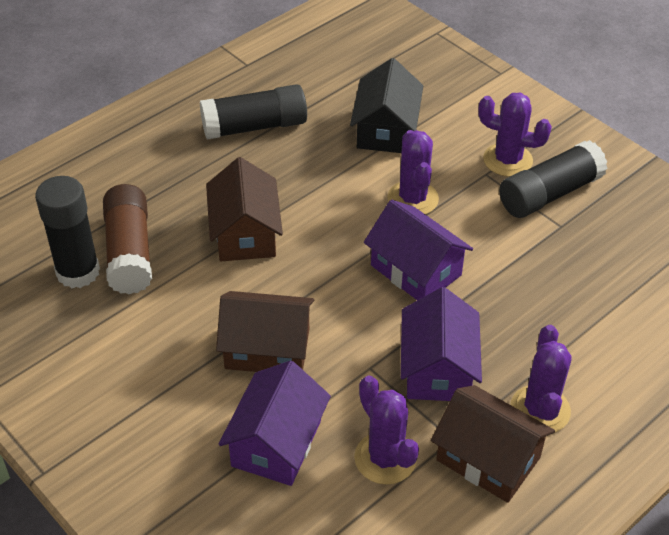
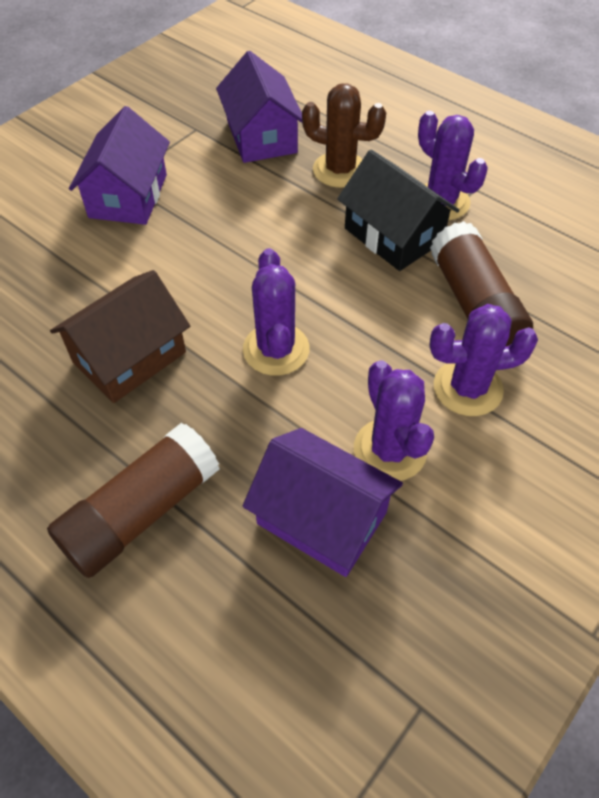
black glue stick: 3 -> 0
brown cactus: 0 -> 1
brown glue stick: 1 -> 2
brown house: 3 -> 1

